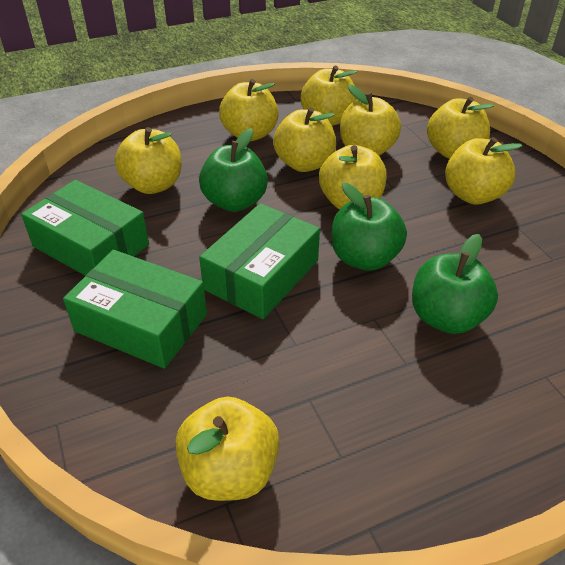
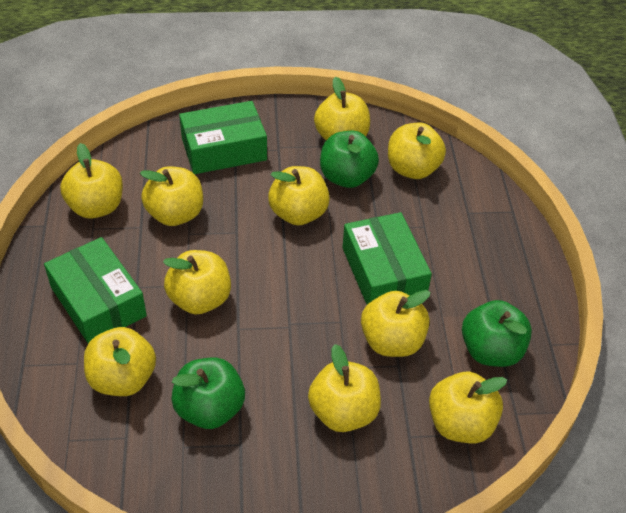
yellow apple: 9 -> 10

